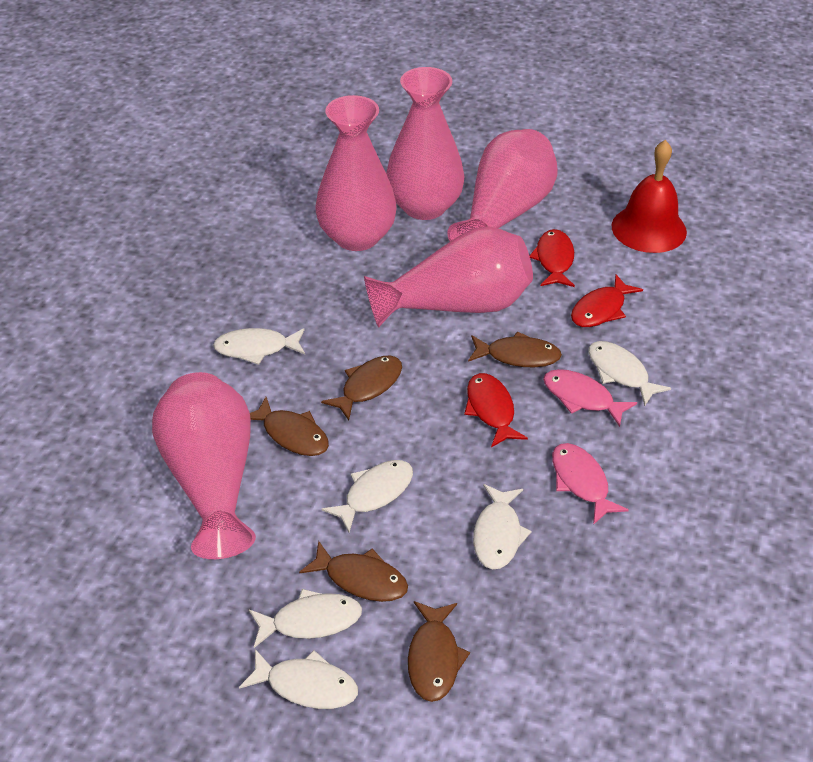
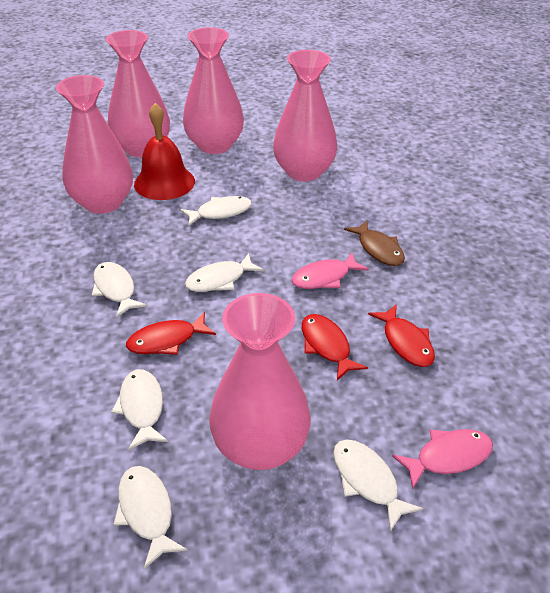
brown fish: 5 -> 1

